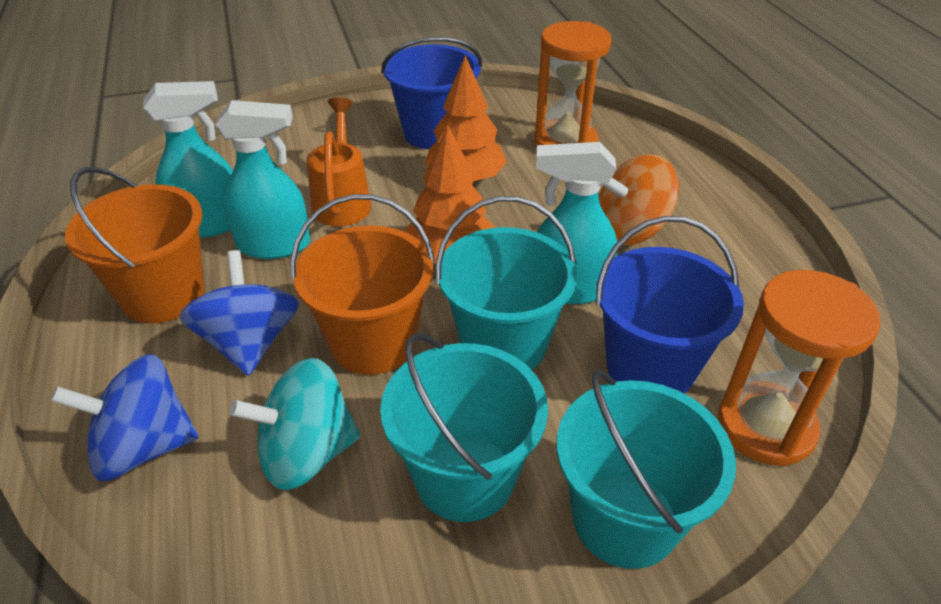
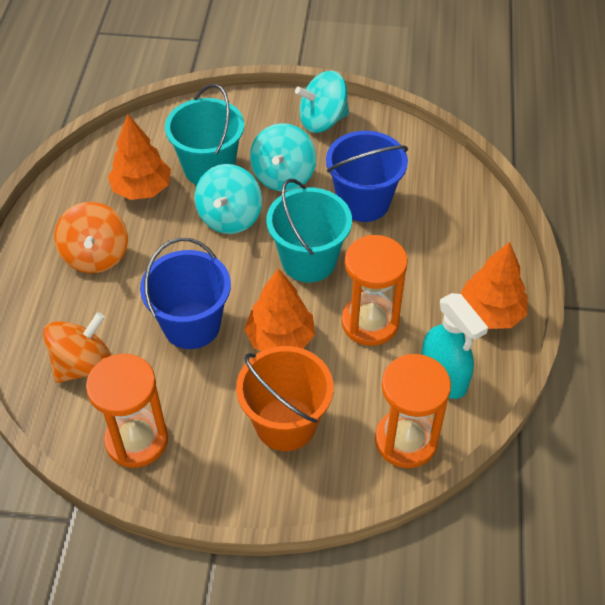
blue spinning top: 2 -> 0
orange bucket: 2 -> 1
orange hourglass: 2 -> 3
orange spinning top: 1 -> 2
orange tree: 2 -> 3
orange watering can: 1 -> 0
turquoise bucket: 3 -> 2
turquoise spinning top: 1 -> 3
turquoise spray bottle: 3 -> 1

